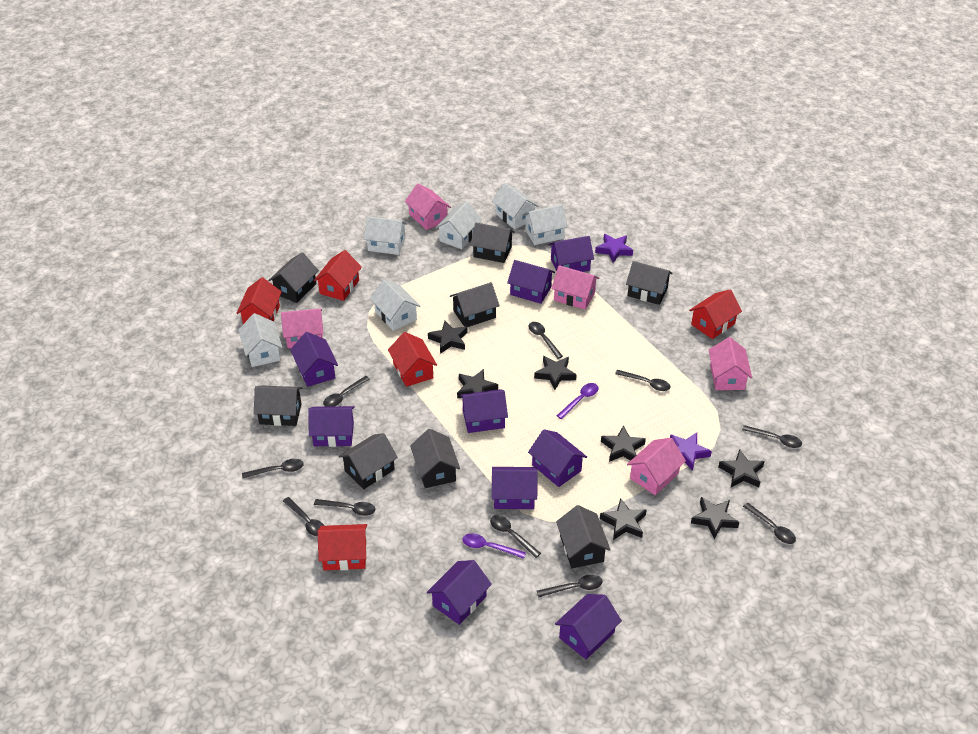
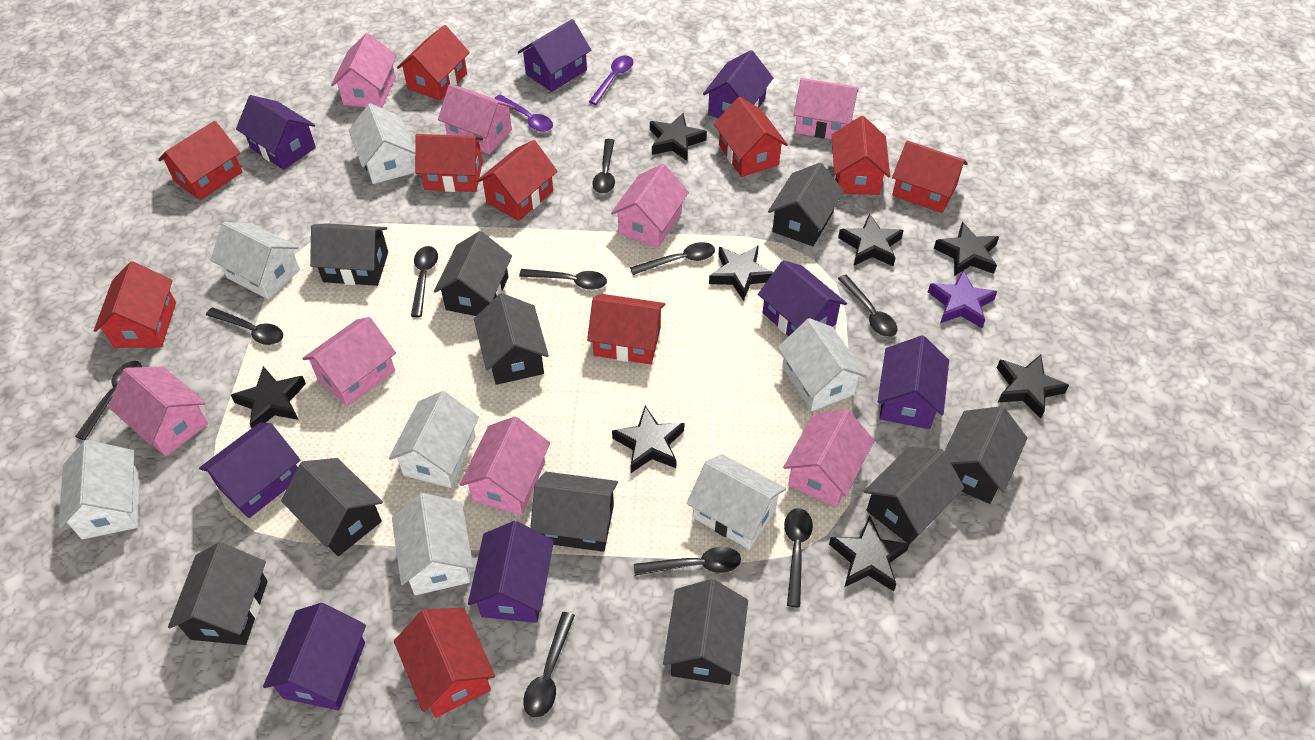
black house: 8 -> 10
black star: 7 -> 8
pink house: 5 -> 8
purple house: 9 -> 8
purple star: 2 -> 1
red house: 5 -> 10
white house: 6 -> 7

